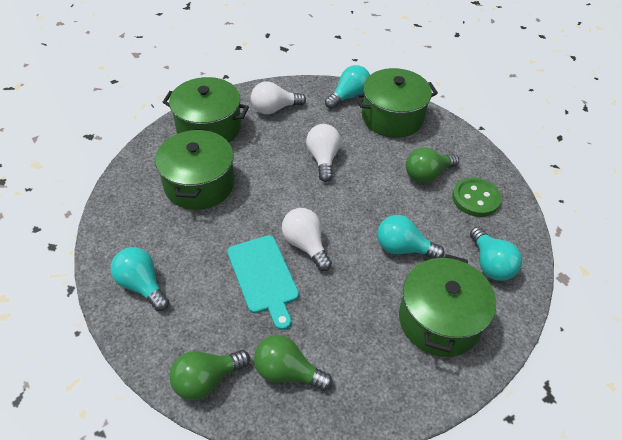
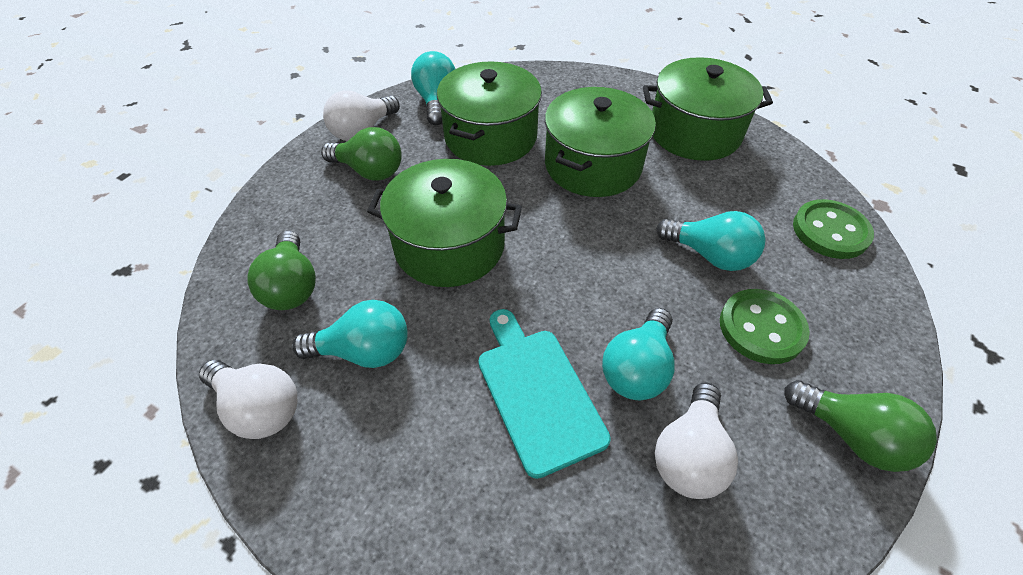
green button: 1 -> 2

